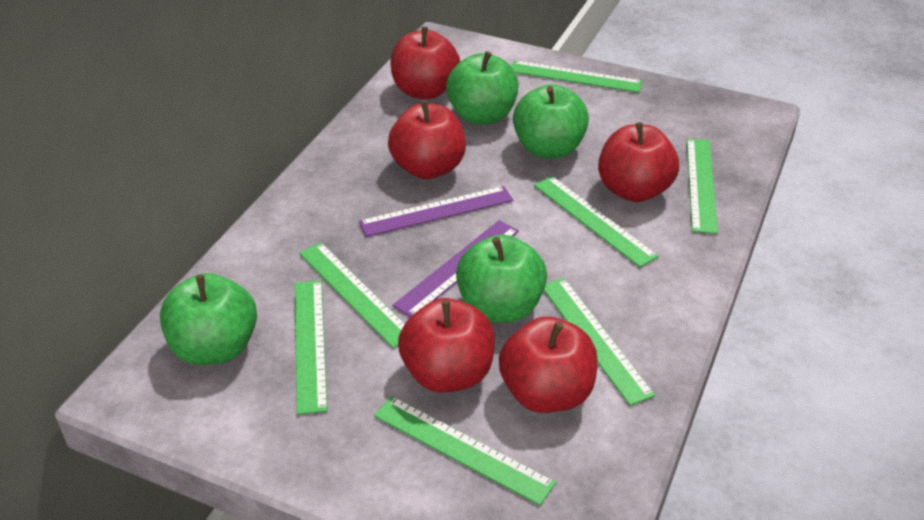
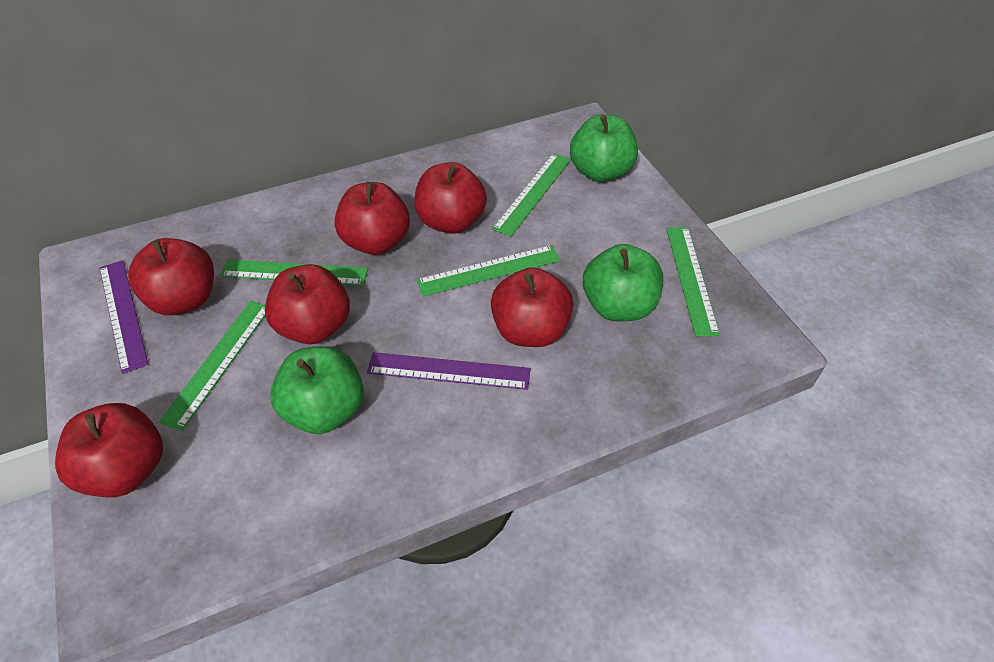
green apple: 4 -> 3
green ruler: 7 -> 5
red apple: 5 -> 6

